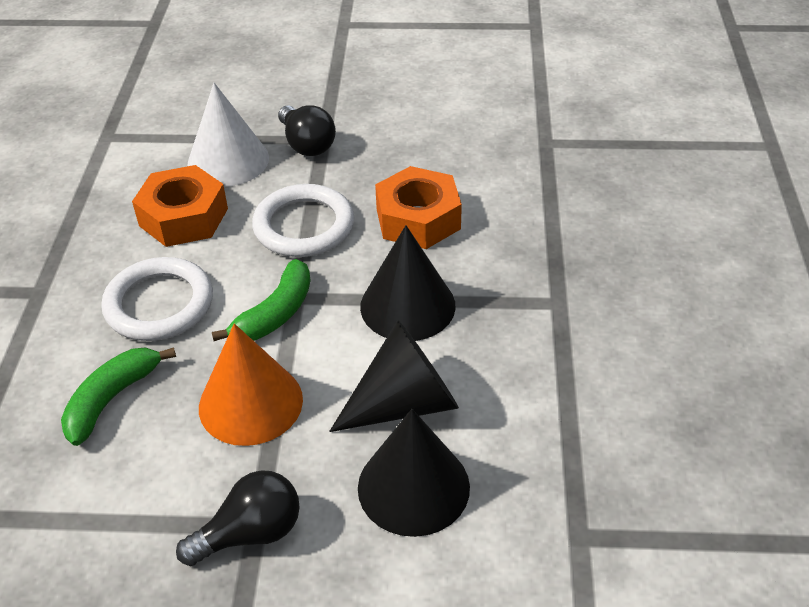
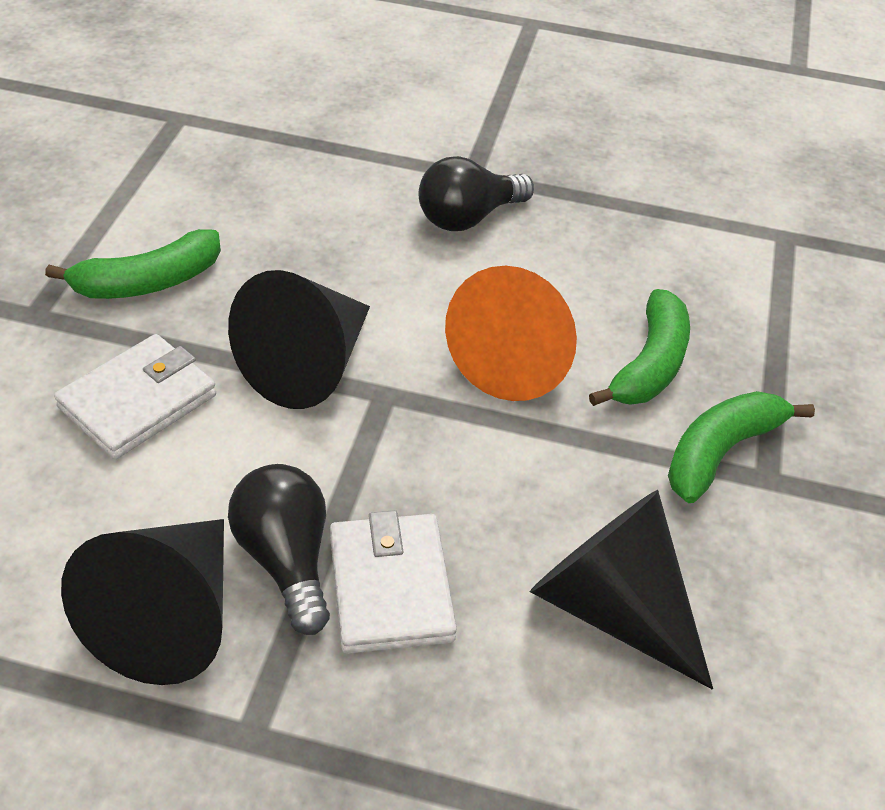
green banana: 2 -> 3
orange nut: 2 -> 0
white cone: 1 -> 0
white ring: 2 -> 0
white wallet: 0 -> 2

